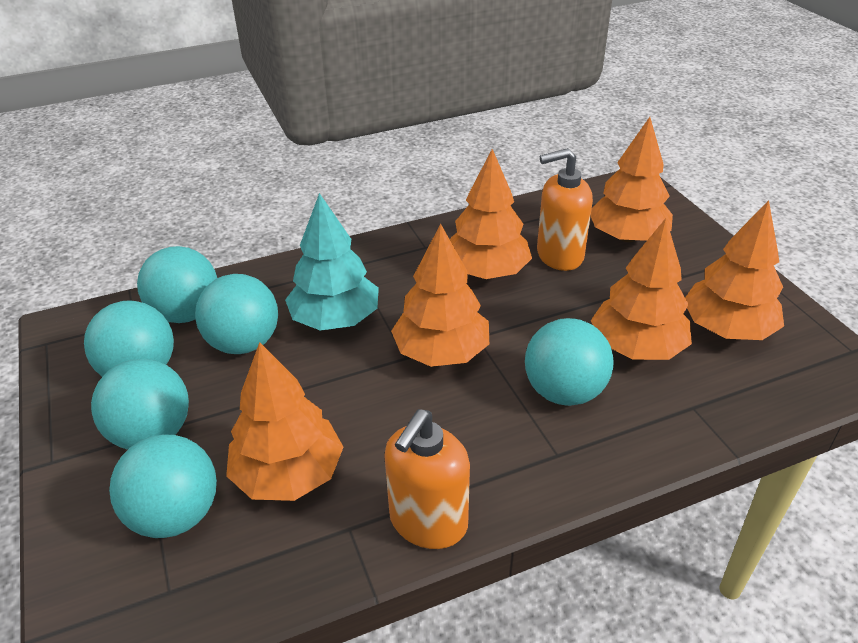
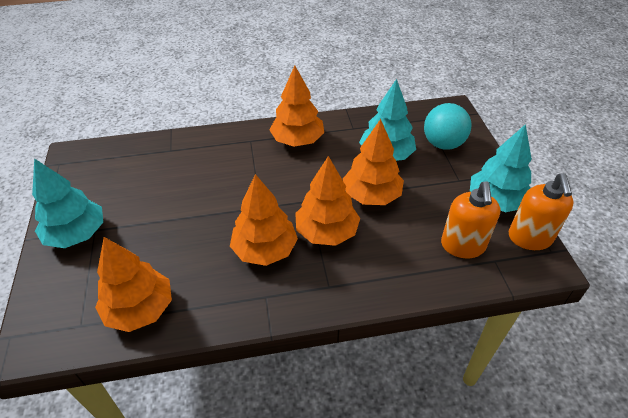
orange tree: 6 -> 5
turquoise ball: 6 -> 1
turquoise tree: 1 -> 3

